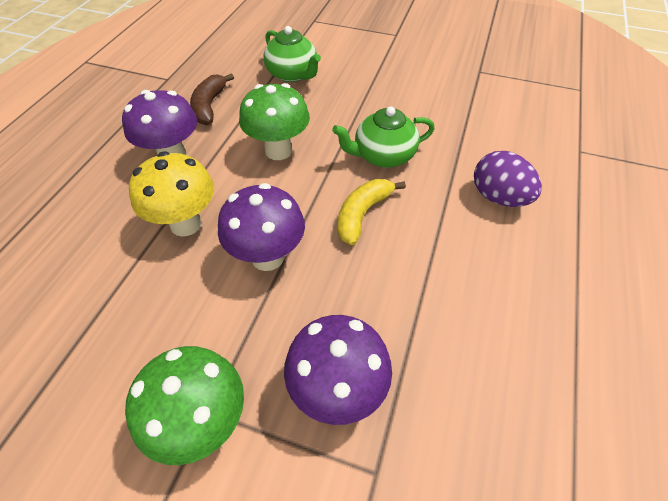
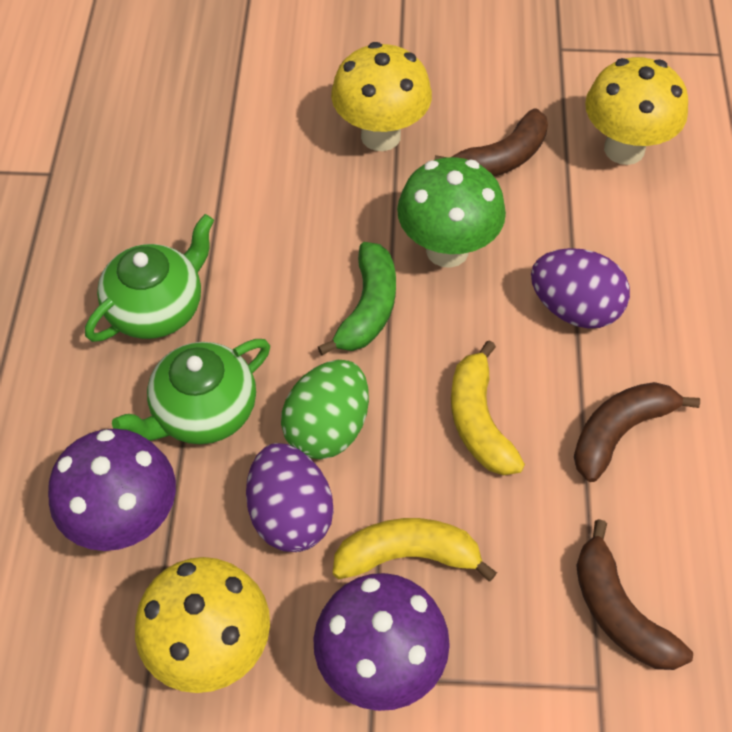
brown banana: 1 -> 3
green banana: 0 -> 1
green egg: 0 -> 1
green mushroom: 2 -> 1
purple egg: 1 -> 2
purple mushroom: 3 -> 2
yellow banana: 1 -> 2
yellow mushroom: 1 -> 3

